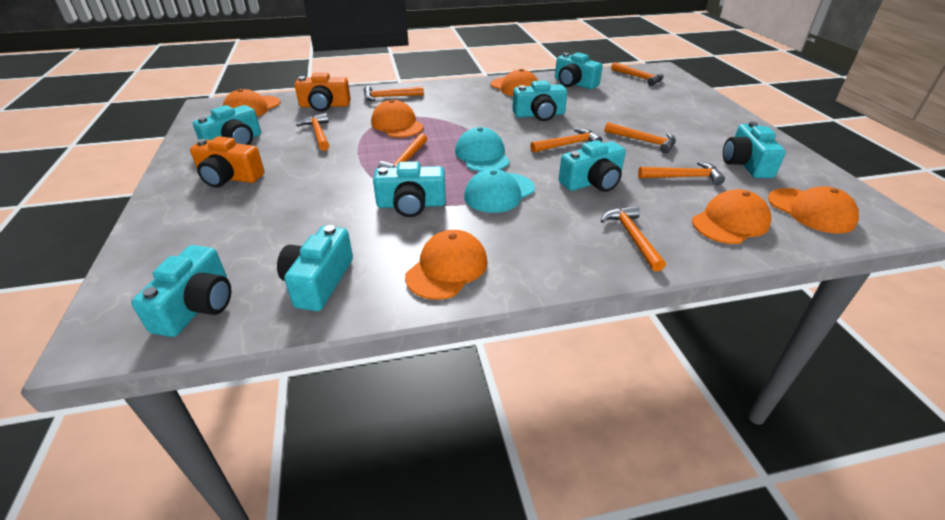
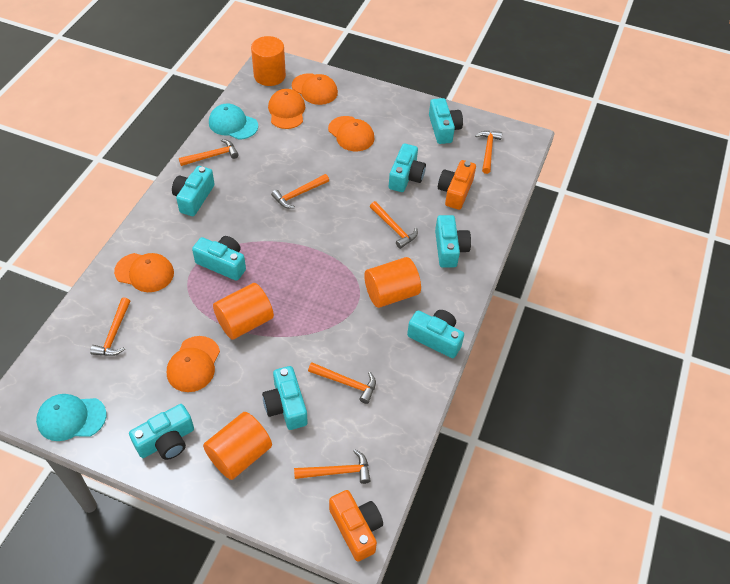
orange cap: 6 -> 5
orange cylinder: 0 -> 4
orange hammer: 8 -> 7

